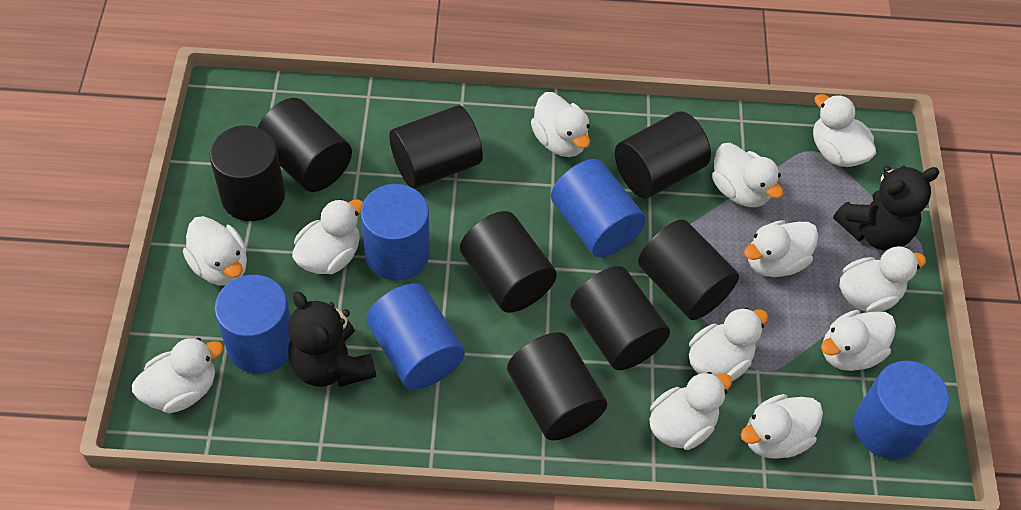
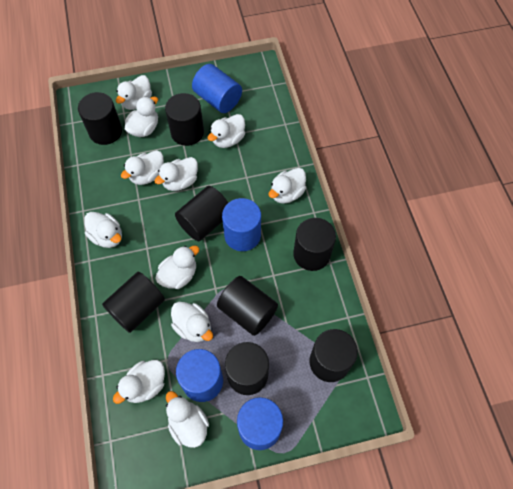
black teddy bear: 2 -> 0
blue cylinder: 5 -> 4
white duck: 12 -> 11

